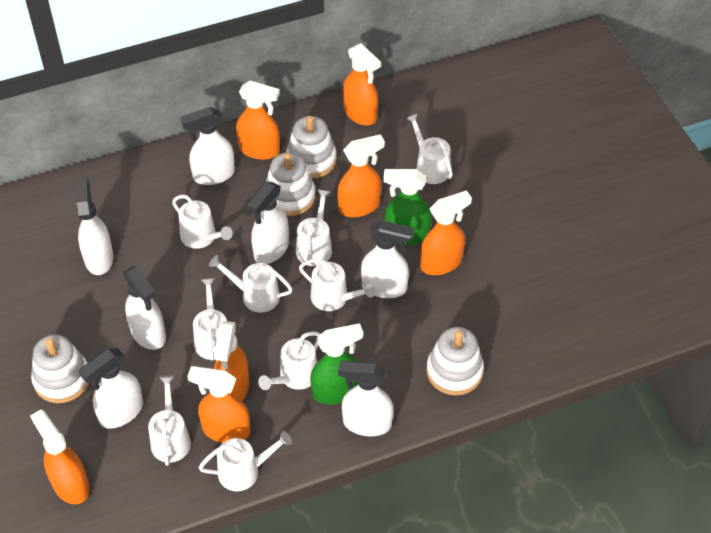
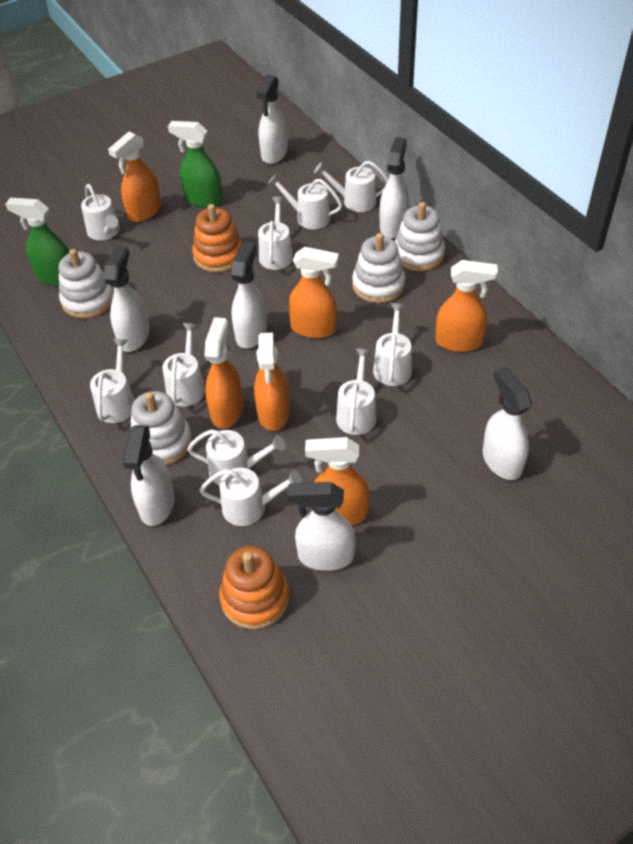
orange spray bottle: 7 -> 6
orange stacking toy: 0 -> 2
white watering can: 9 -> 10

